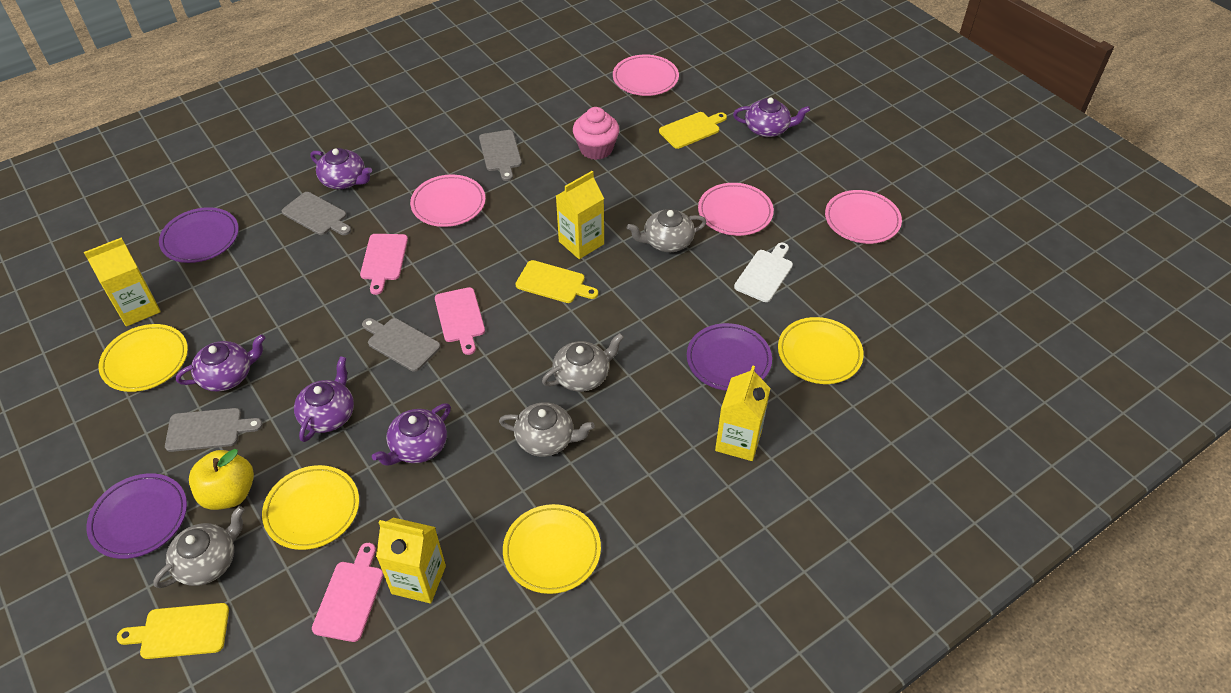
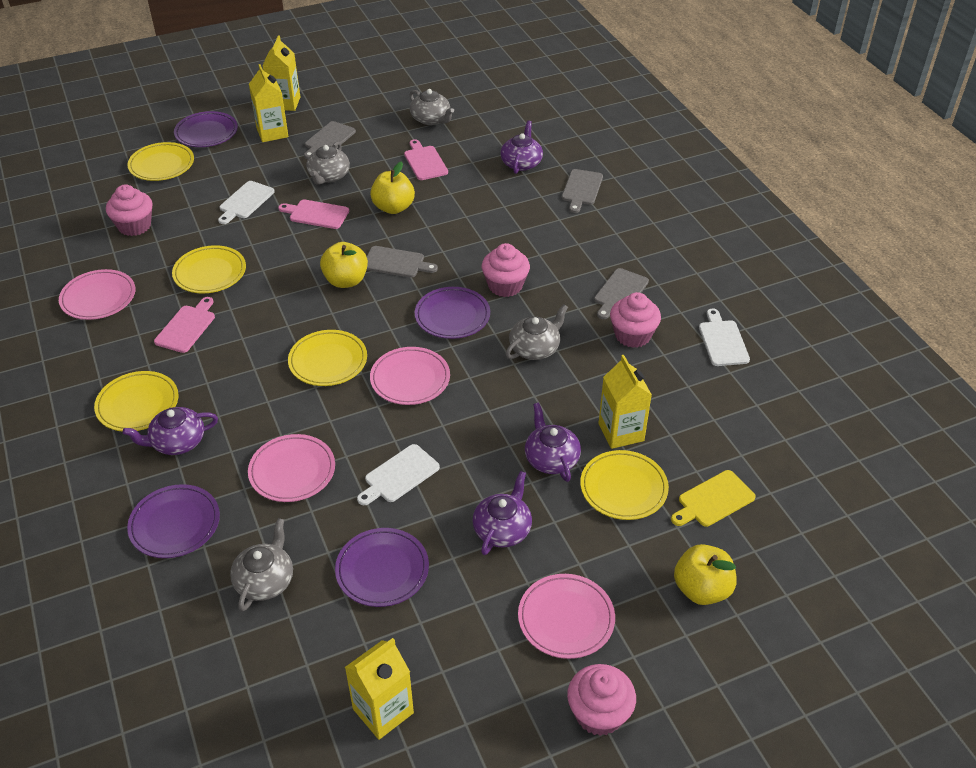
pink cupcake: 1 -> 4
purple plate: 3 -> 4
purple teapot: 5 -> 4
white cutting board: 1 -> 3
yellow apple: 1 -> 3
yellow cutting board: 3 -> 1
yellow plate: 4 -> 5

